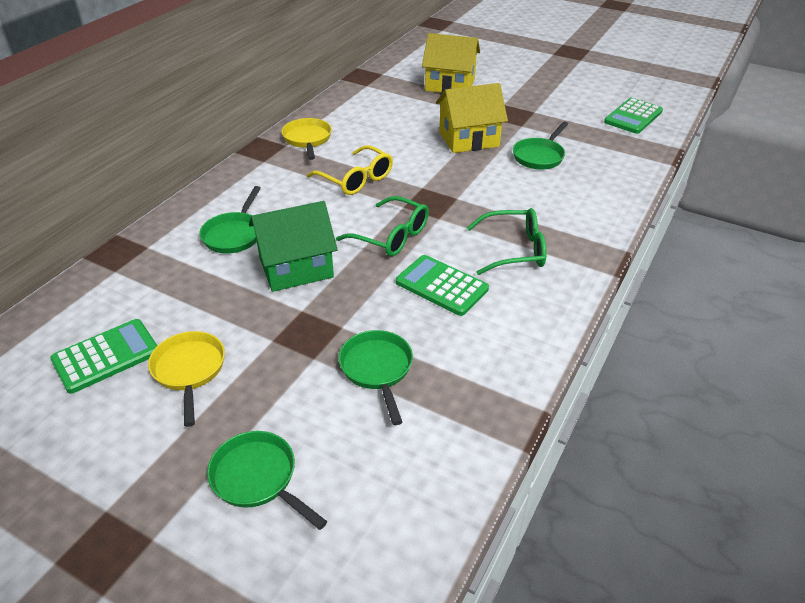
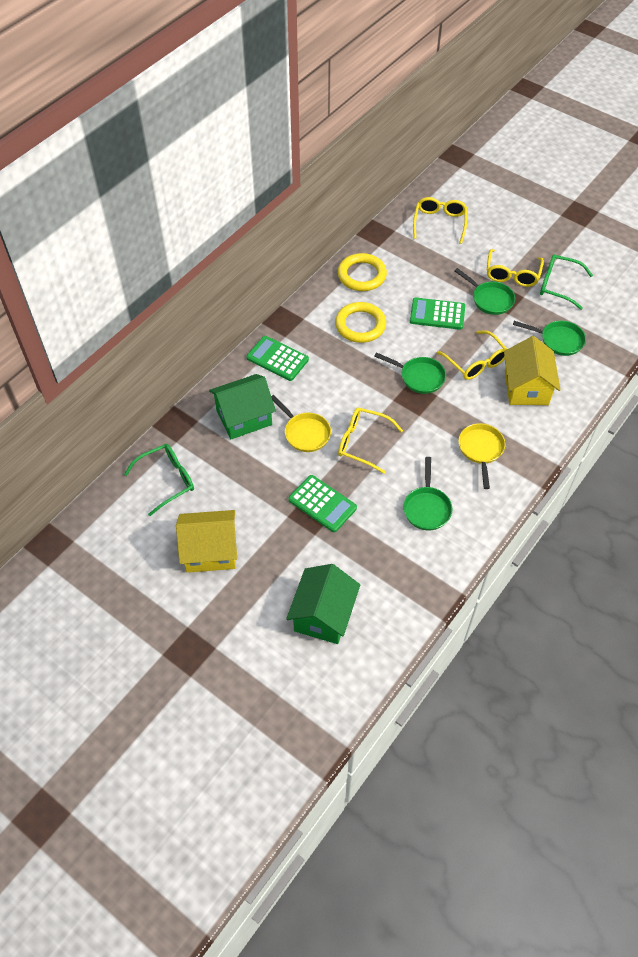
green house: 1 -> 2
yellow glasses: 1 -> 4
yellow ring: 0 -> 2

